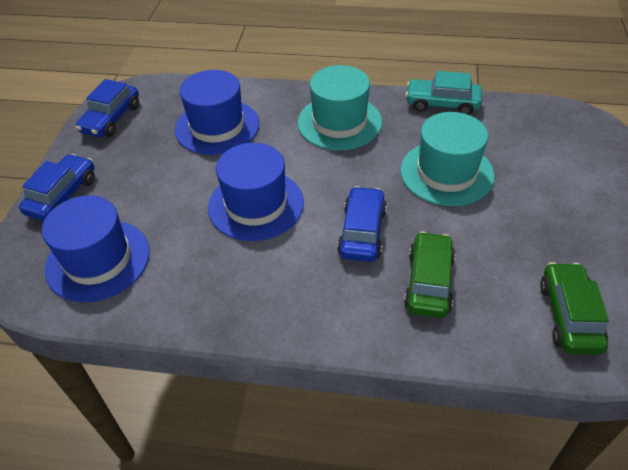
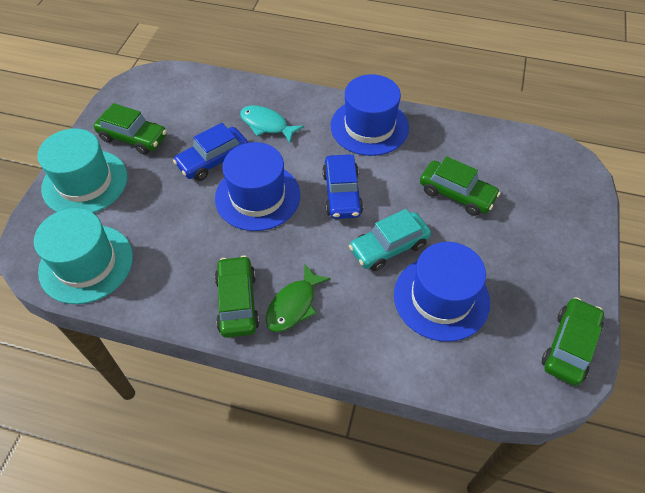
blue car: 3 -> 2
green car: 2 -> 4
green fish: 0 -> 1
turquoise fish: 0 -> 1

